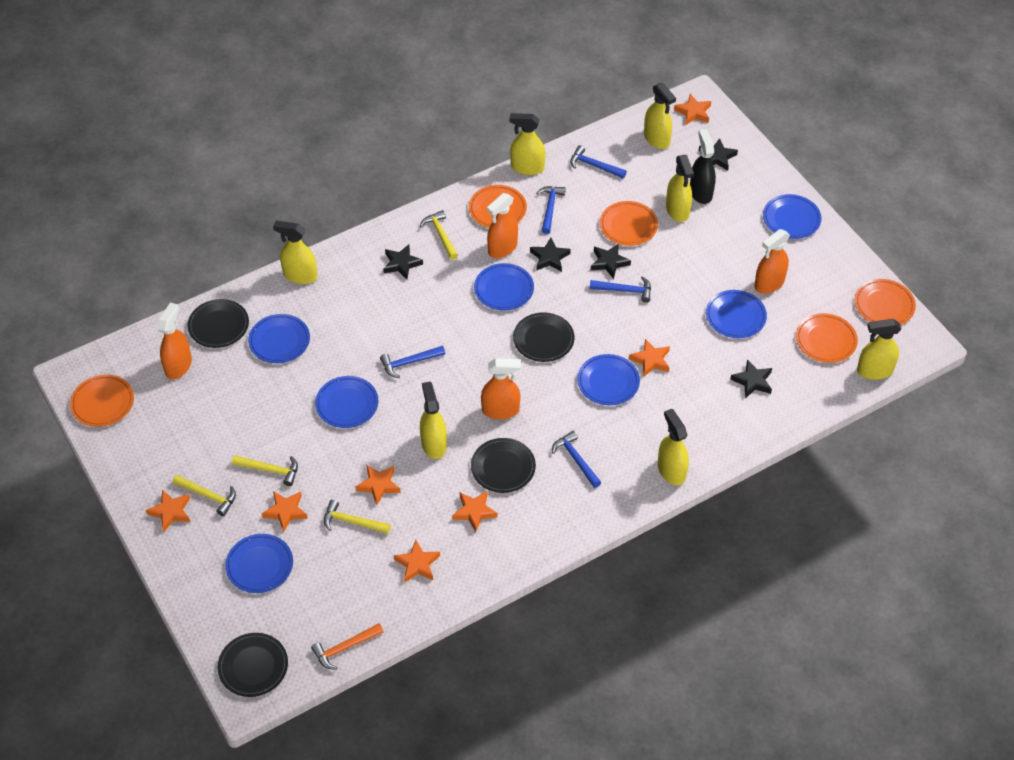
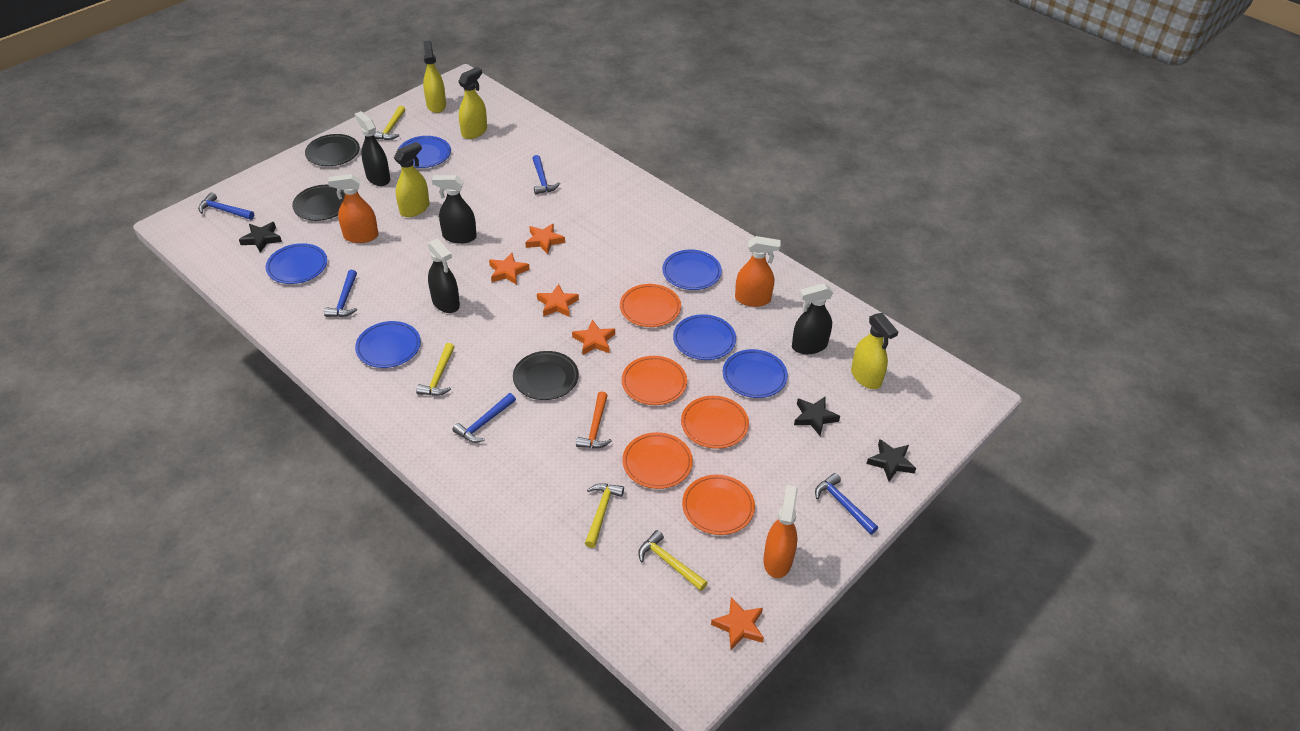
black plate: 4 -> 3
black spray bottle: 1 -> 4
black star: 5 -> 3
blue plate: 7 -> 6
orange spray bottle: 4 -> 3
orange star: 7 -> 5
yellow spray bottle: 7 -> 4

